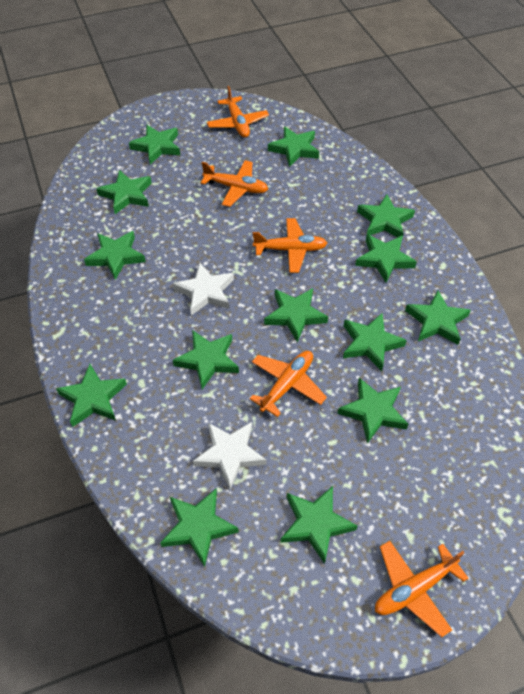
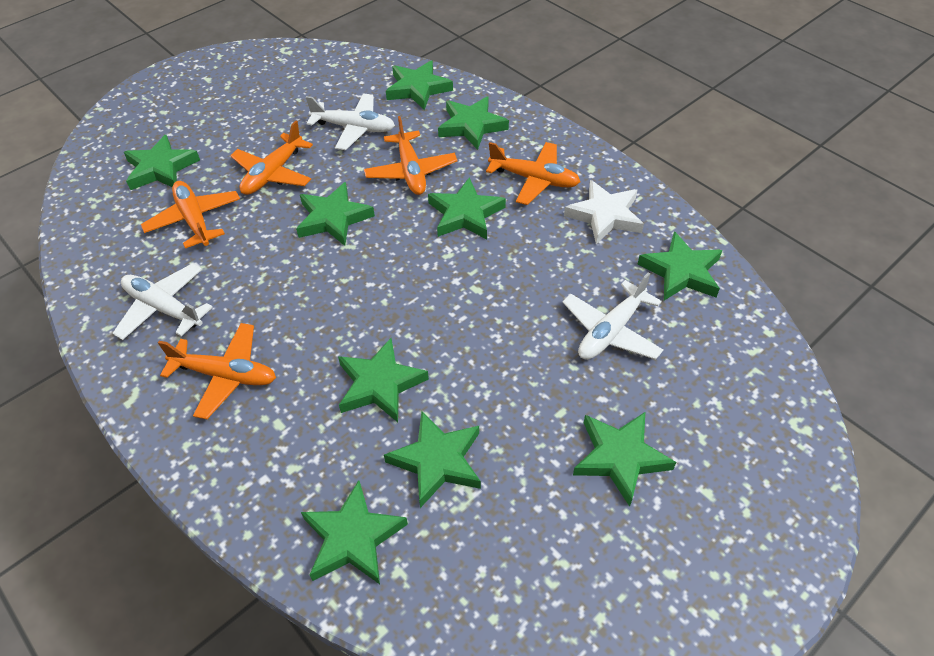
green star: 14 -> 10
white plane: 0 -> 3
white star: 2 -> 1

